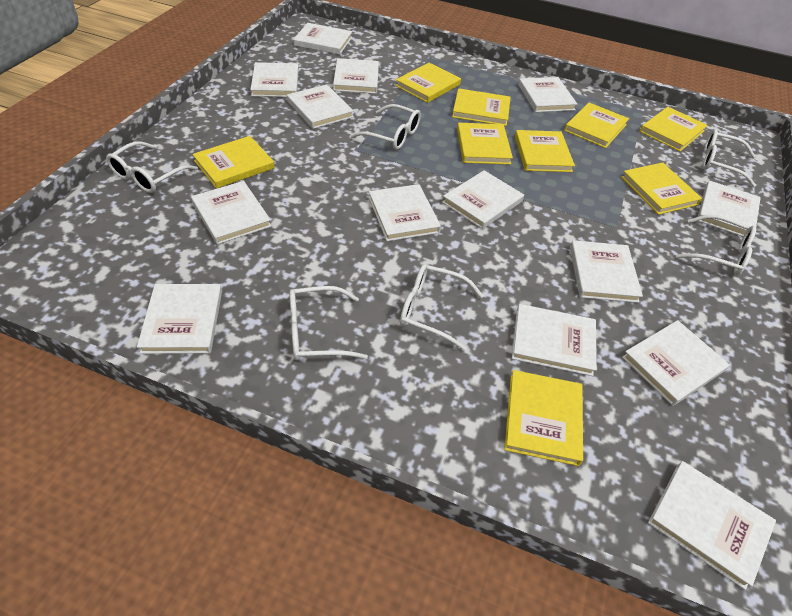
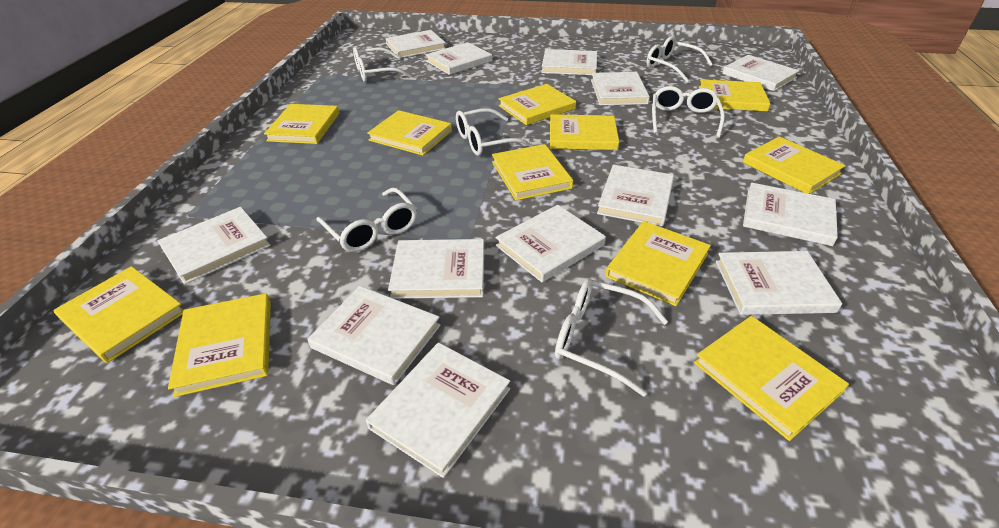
white book: 14 -> 13
yellow book: 9 -> 11

